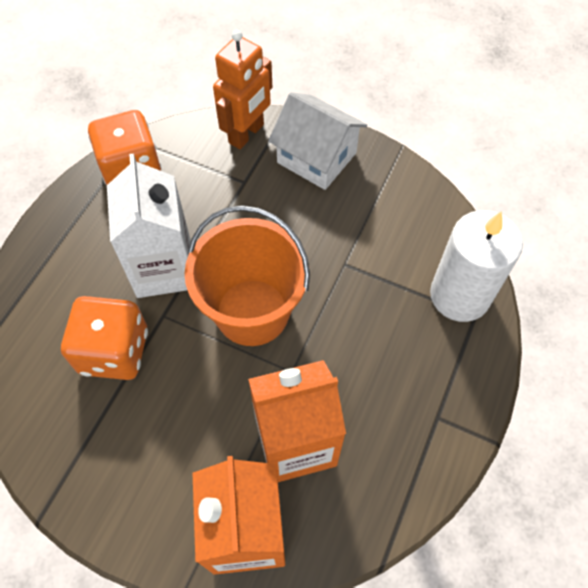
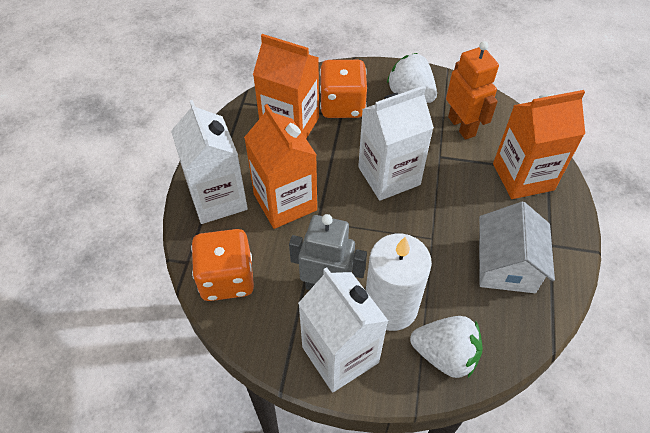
grey robot: 0 -> 1
orange bucket: 1 -> 0
orange carton: 2 -> 3
white carton: 1 -> 3
white strawberry: 0 -> 2

